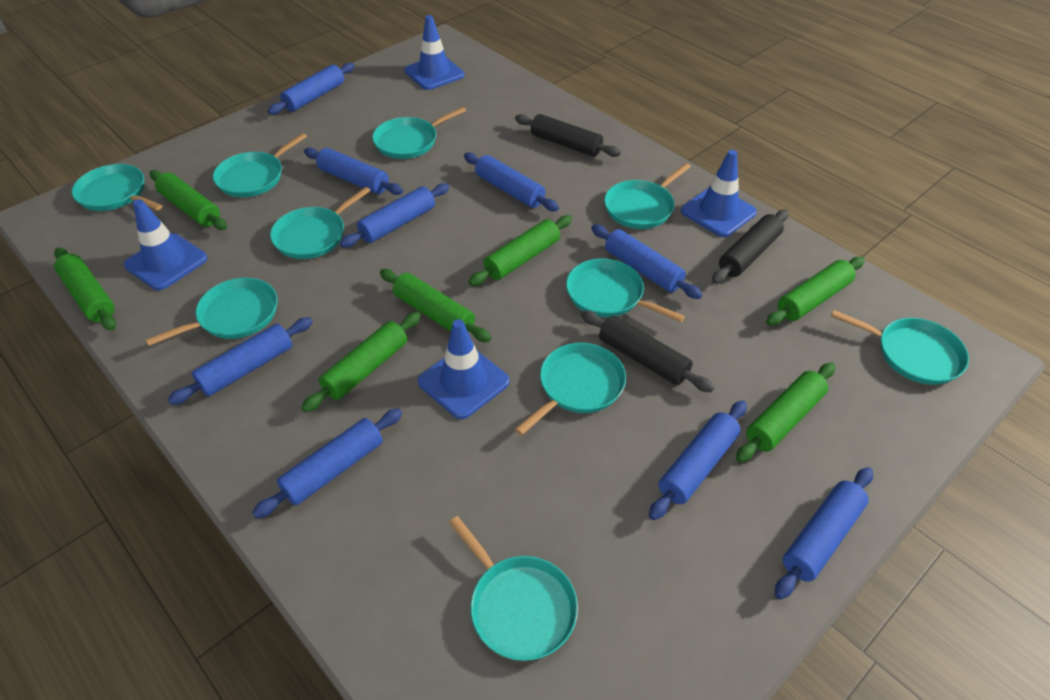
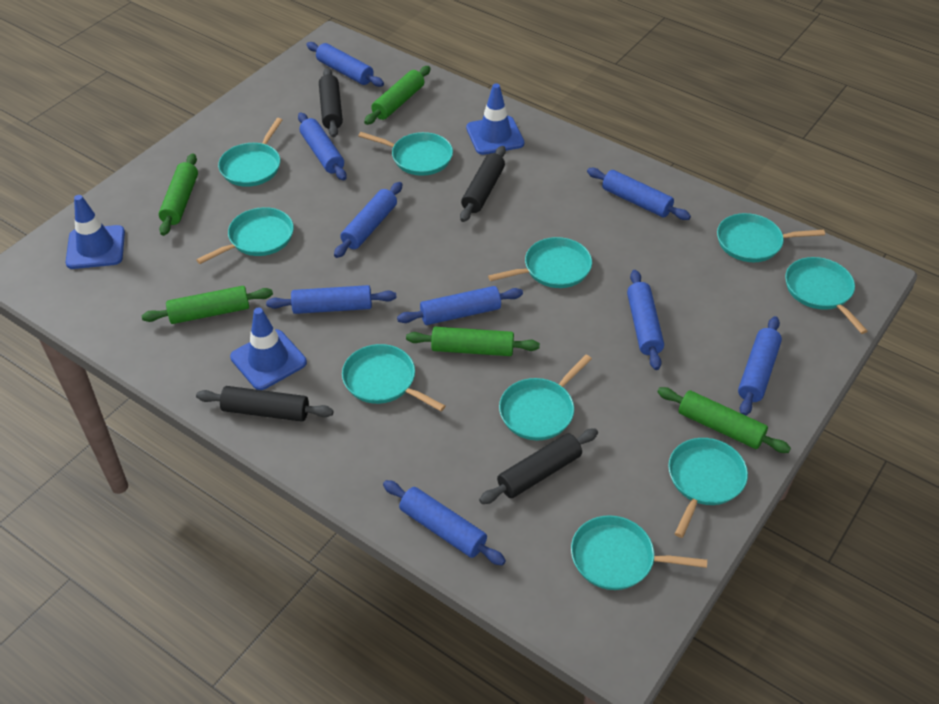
black rolling pin: 3 -> 4
blue traffic cone: 4 -> 3
green rolling pin: 7 -> 5

